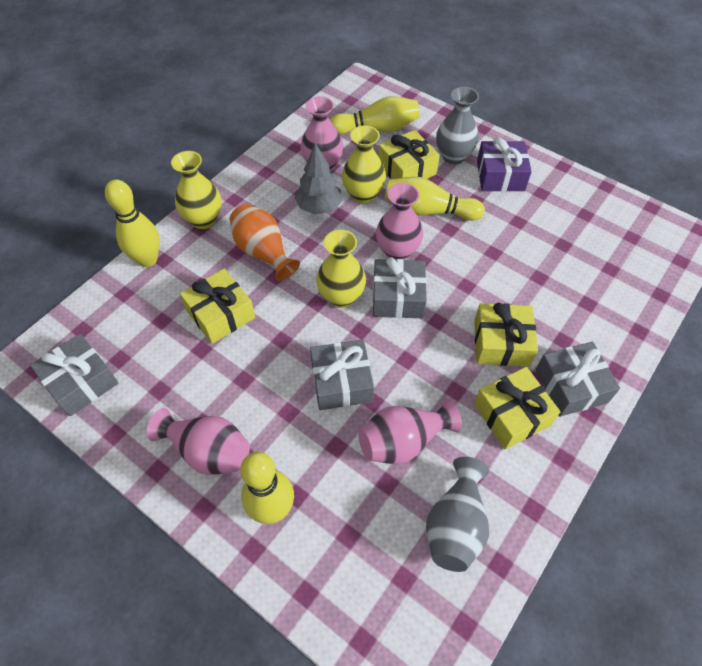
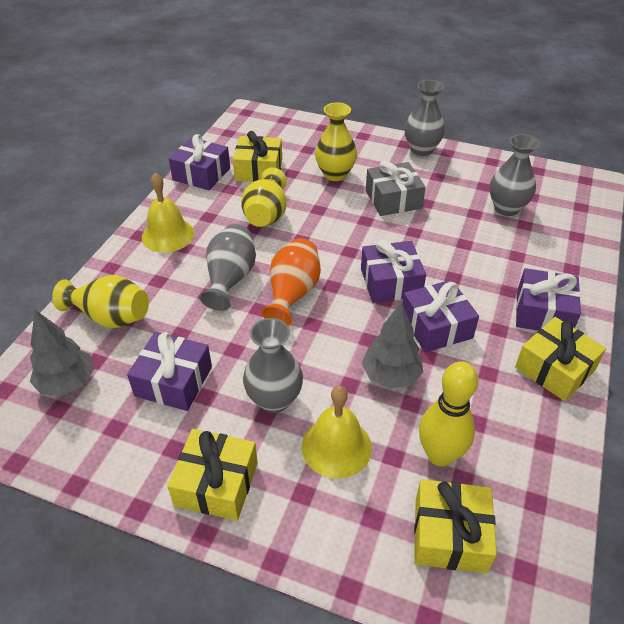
grey gift: 4 -> 1
grey tree: 1 -> 2
grey vase: 2 -> 4
pink vase: 4 -> 0
purple gift: 1 -> 5
yellow bell: 0 -> 2
yellow bowling pin: 4 -> 1

